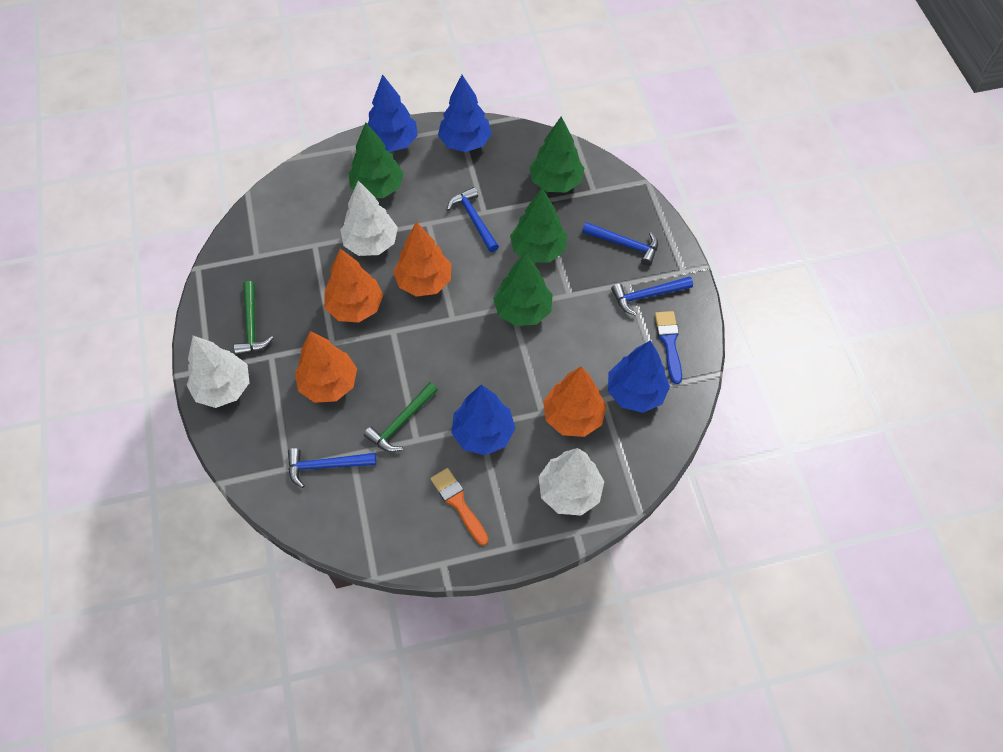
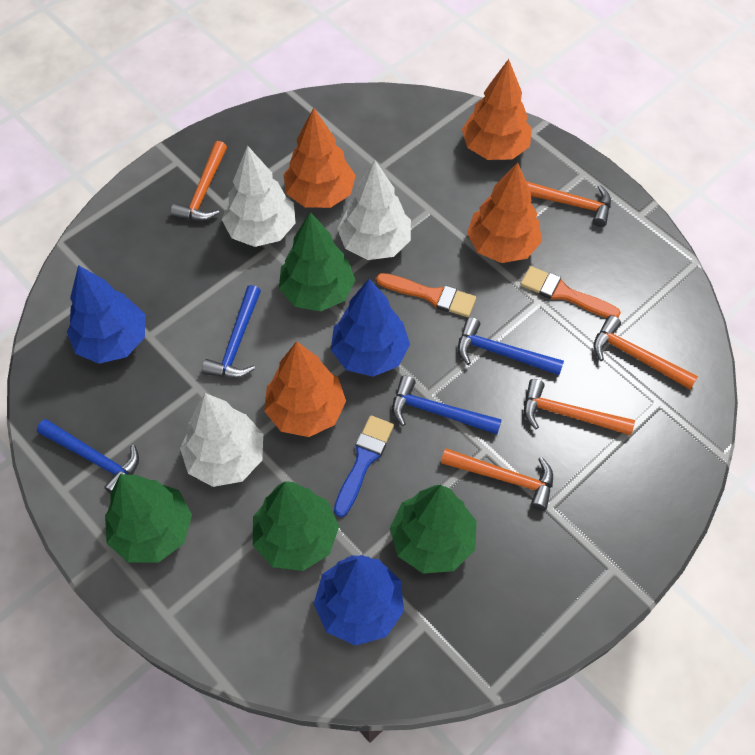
blue tree: 4 -> 3
green hammer: 2 -> 0
orange brush: 1 -> 2
orange hammer: 0 -> 5

